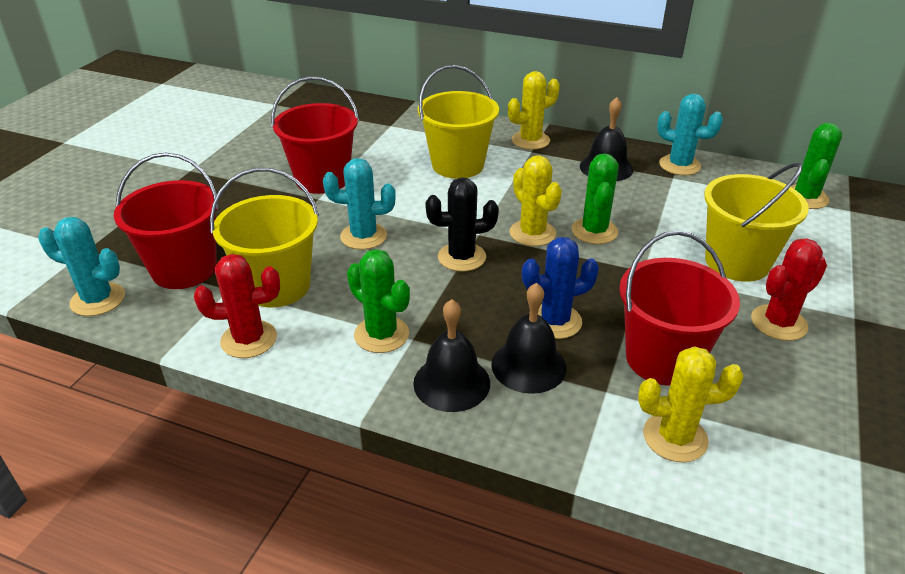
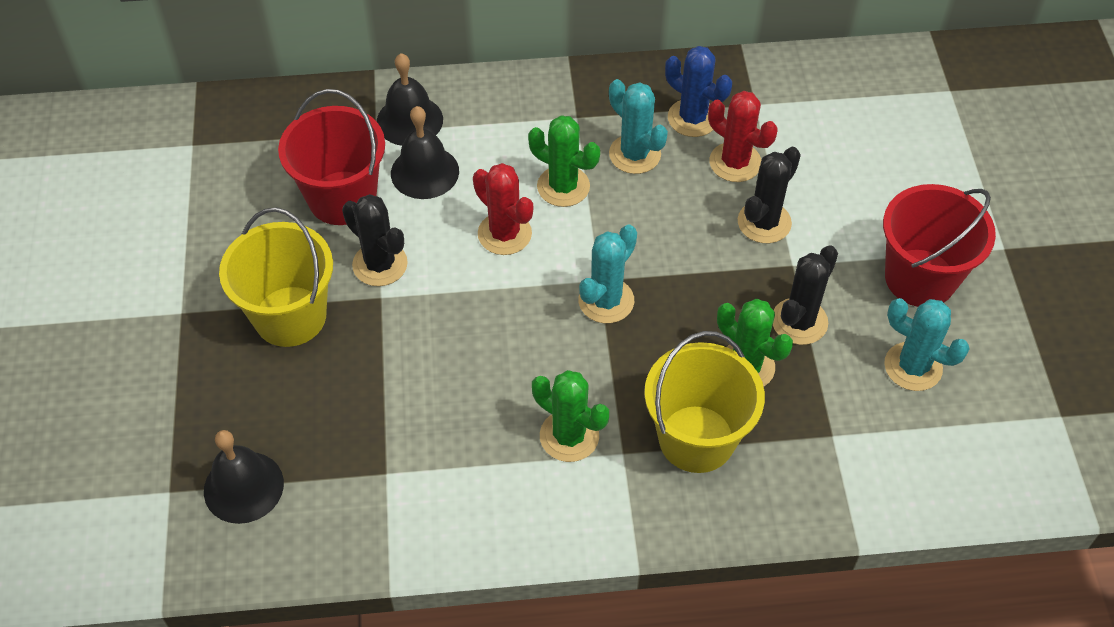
black cactus: 1 -> 3
red bucket: 3 -> 2
yellow bucket: 3 -> 2
yellow cactus: 3 -> 0

